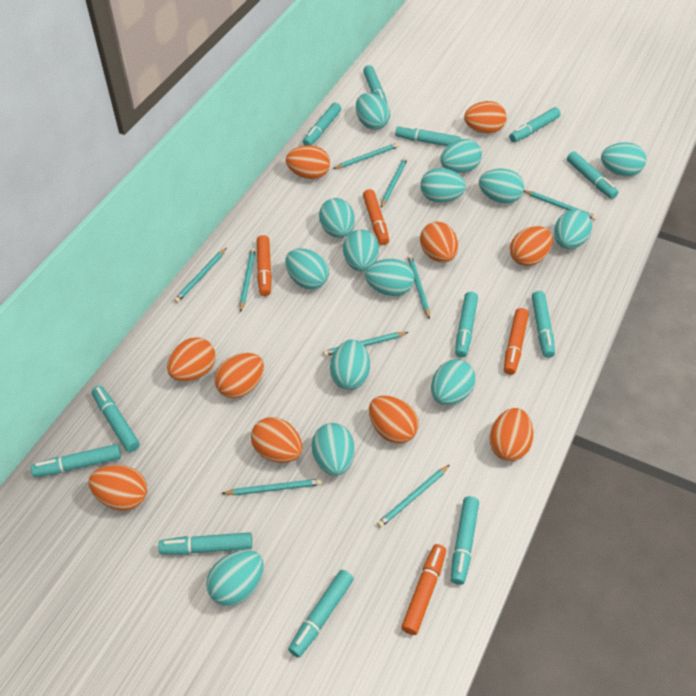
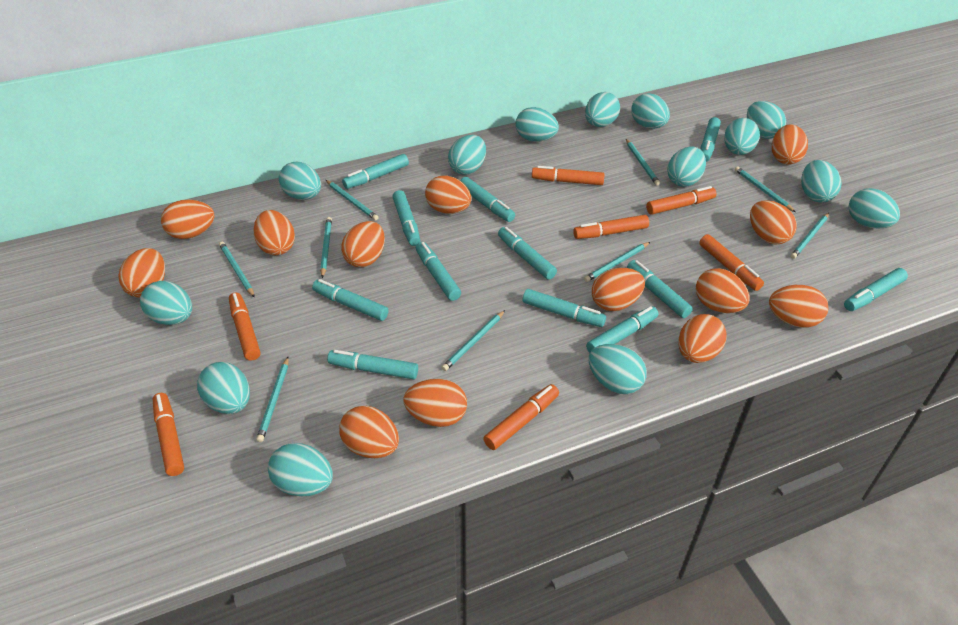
orange egg: 10 -> 13
orange marker: 4 -> 7

